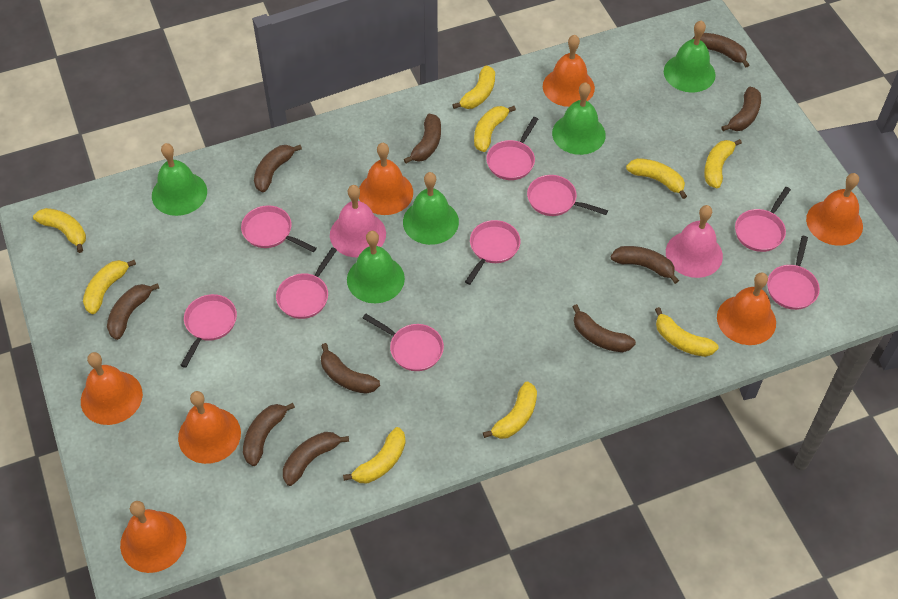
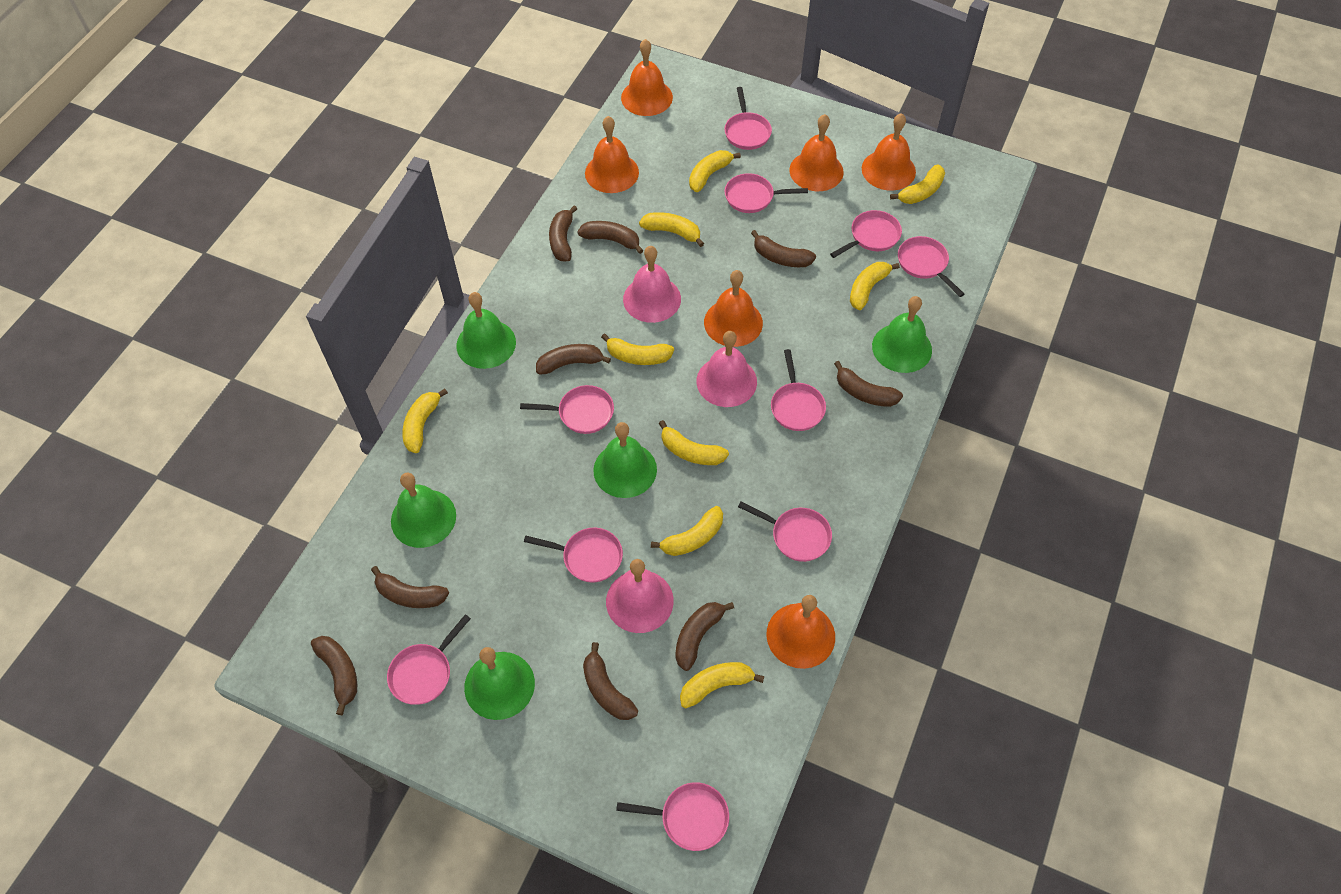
brown banana: 10 -> 9
orange bell: 7 -> 6
pink bell: 2 -> 3
pink pan: 9 -> 10

